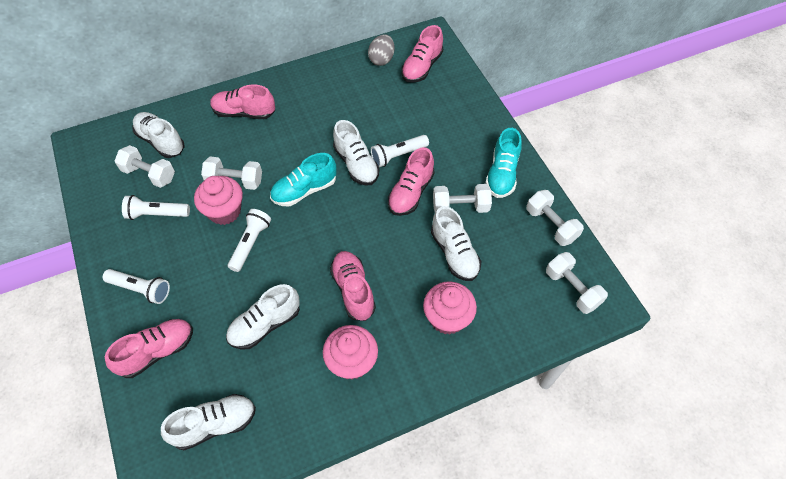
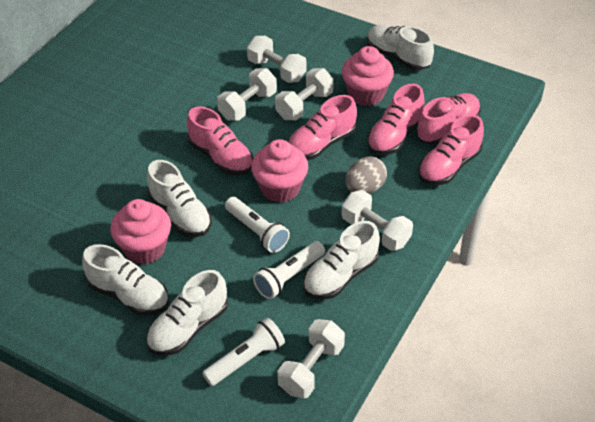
turquoise shoe: 2 -> 0
white flashlight: 4 -> 3

